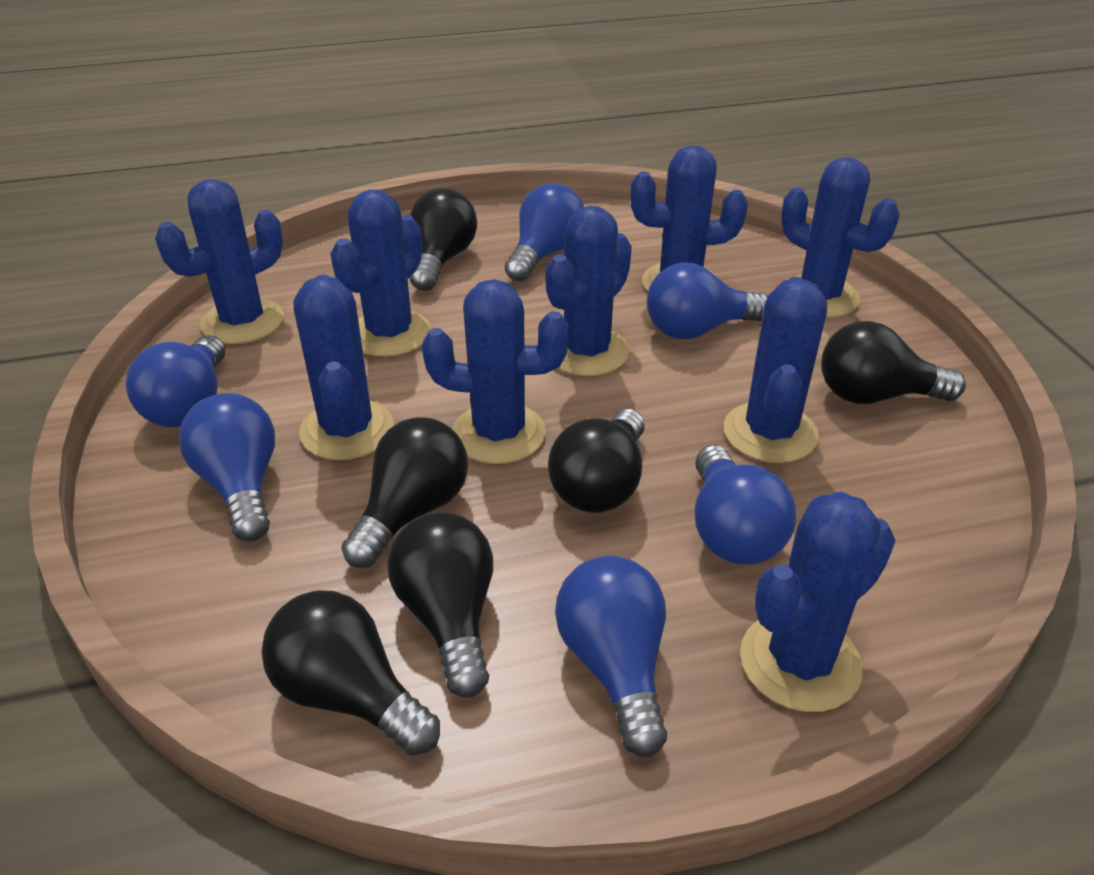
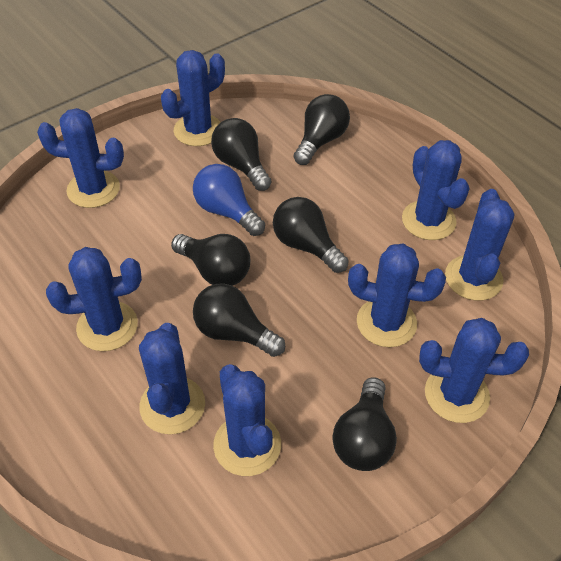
blue light bulb: 6 -> 1

